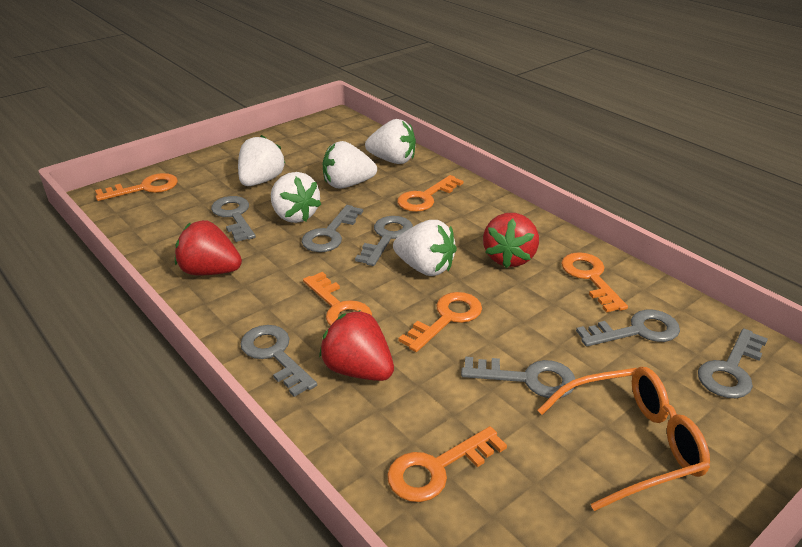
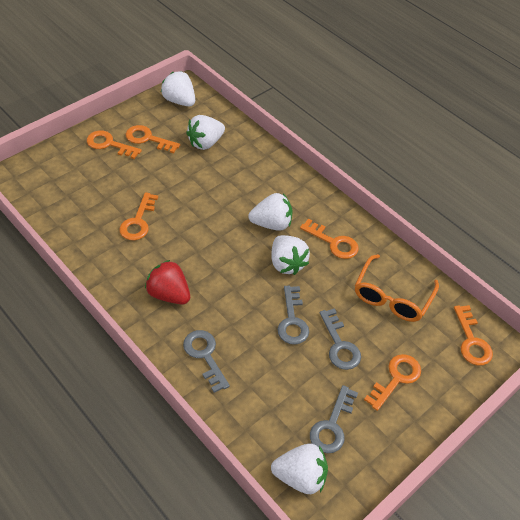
grey key: 7 -> 4
red strawberry: 3 -> 1

